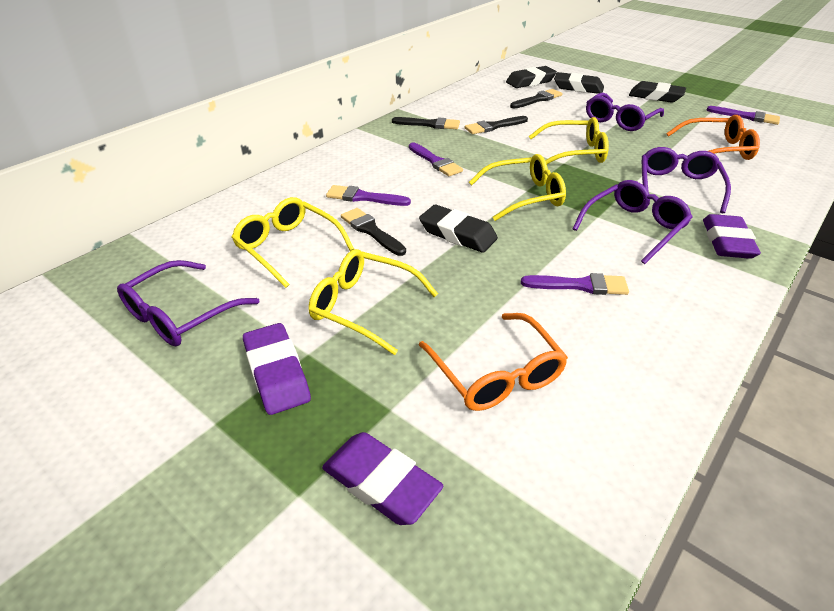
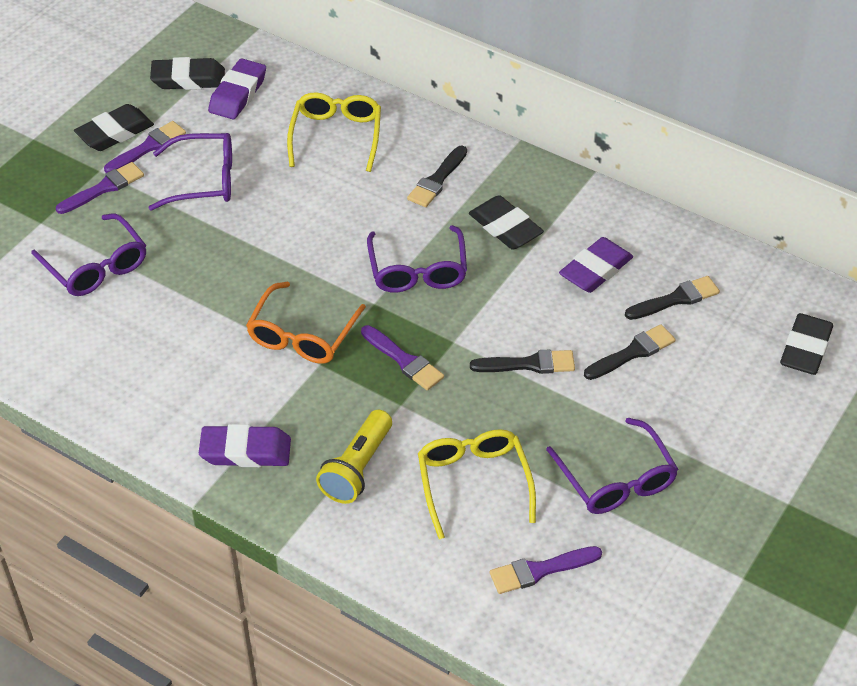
orange glasses: 2 -> 1
yellow flashlight: 0 -> 1
yellow glasses: 4 -> 2

